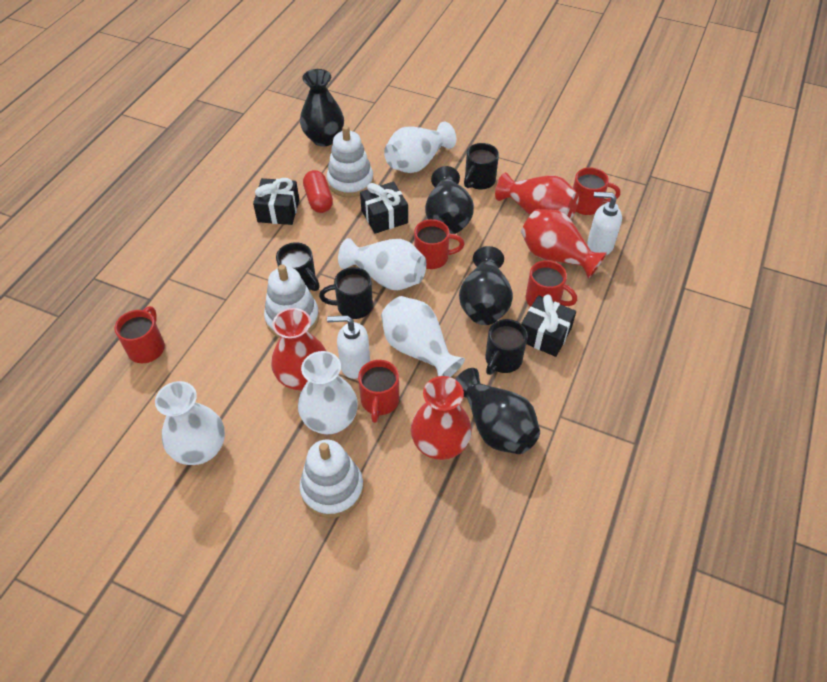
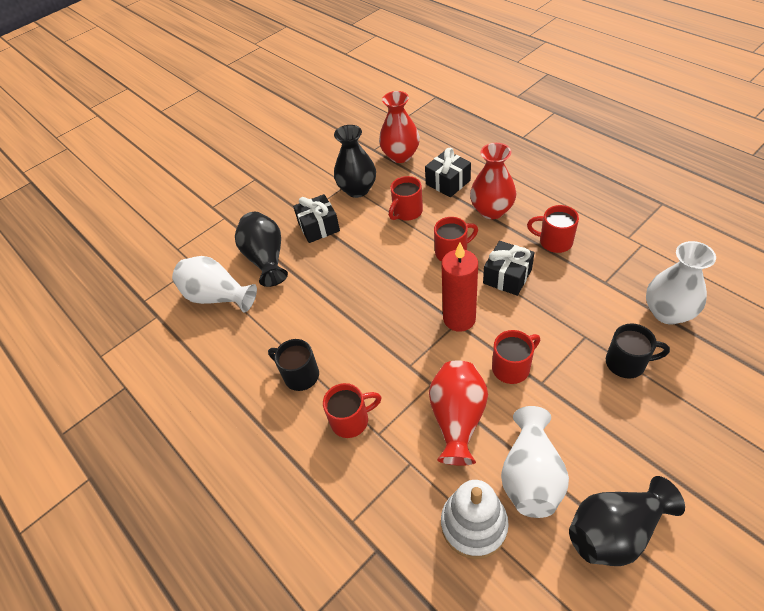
black mug: 4 -> 2
black vase: 4 -> 3
red candle: 0 -> 1
red capsule: 1 -> 0
red vase: 4 -> 3
white soap dispenser: 2 -> 0
white stacking toy: 3 -> 1
white vase: 5 -> 3

